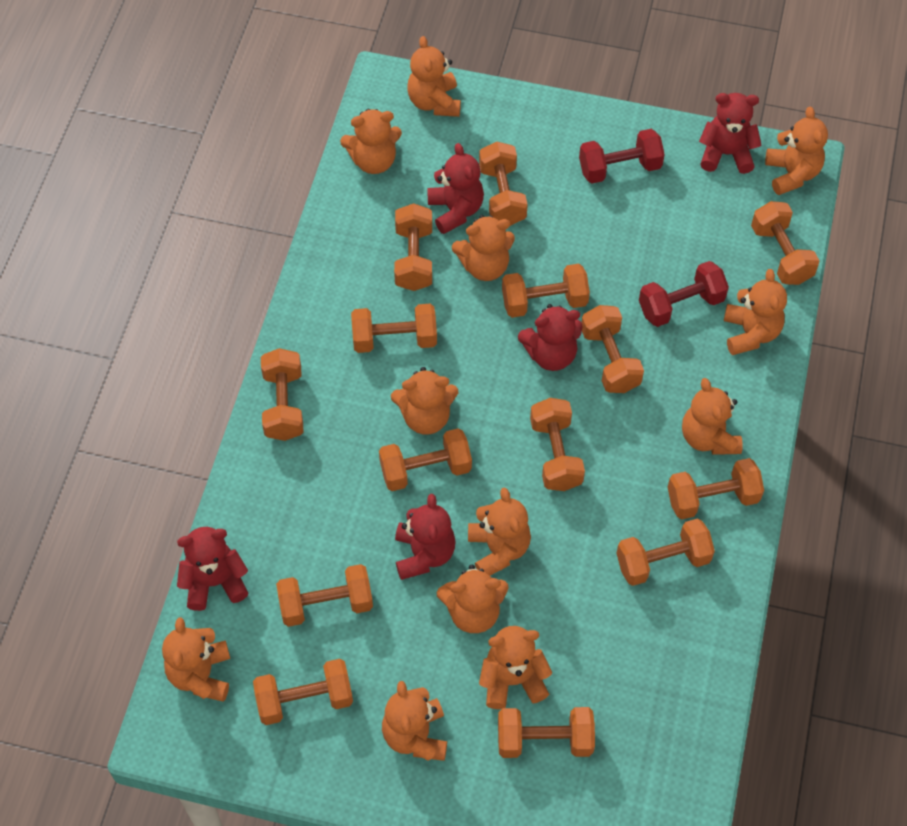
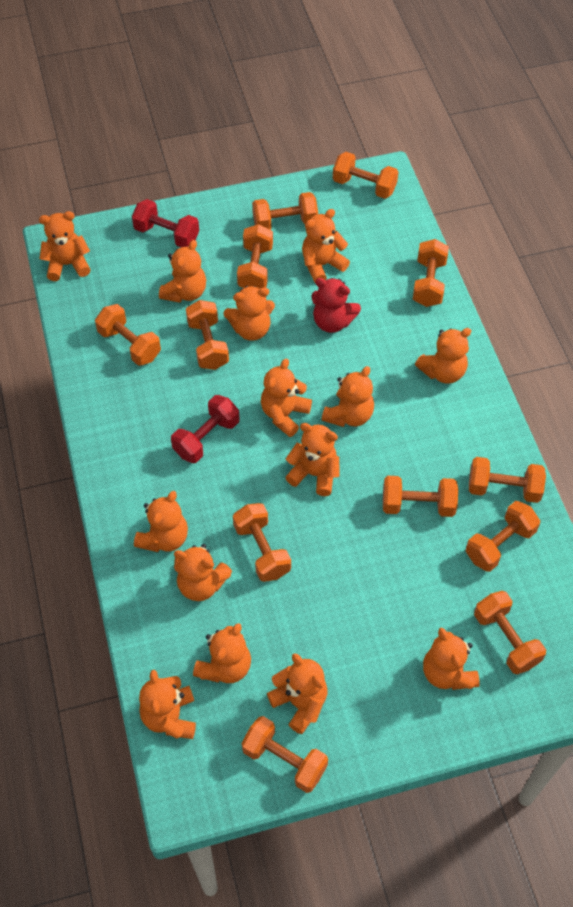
orange dumbbell: 14 -> 12
orange teddy bear: 12 -> 14
red teddy bear: 5 -> 1

